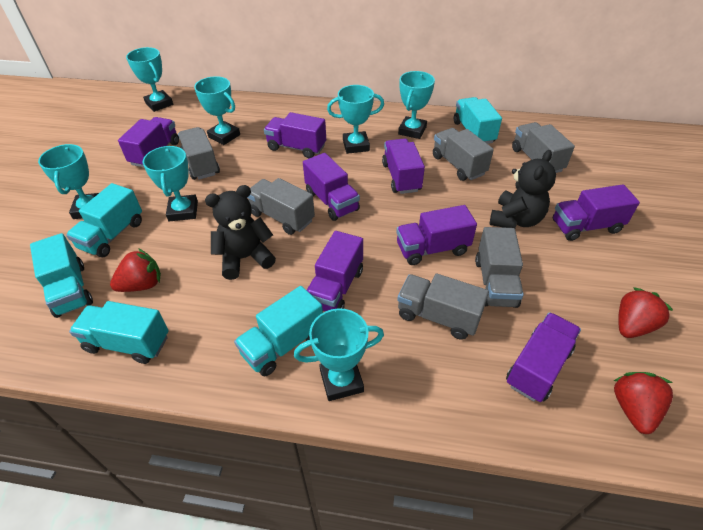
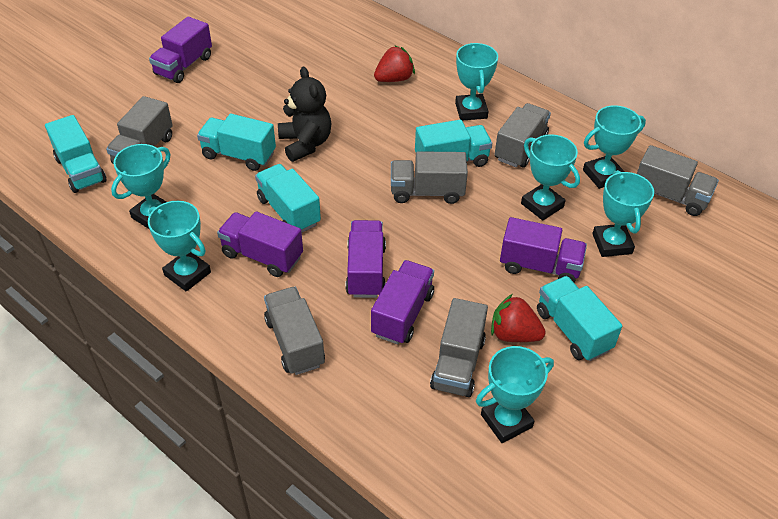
black teddy bear: 2 -> 1
purple truck: 8 -> 5
red strawberry: 3 -> 2

